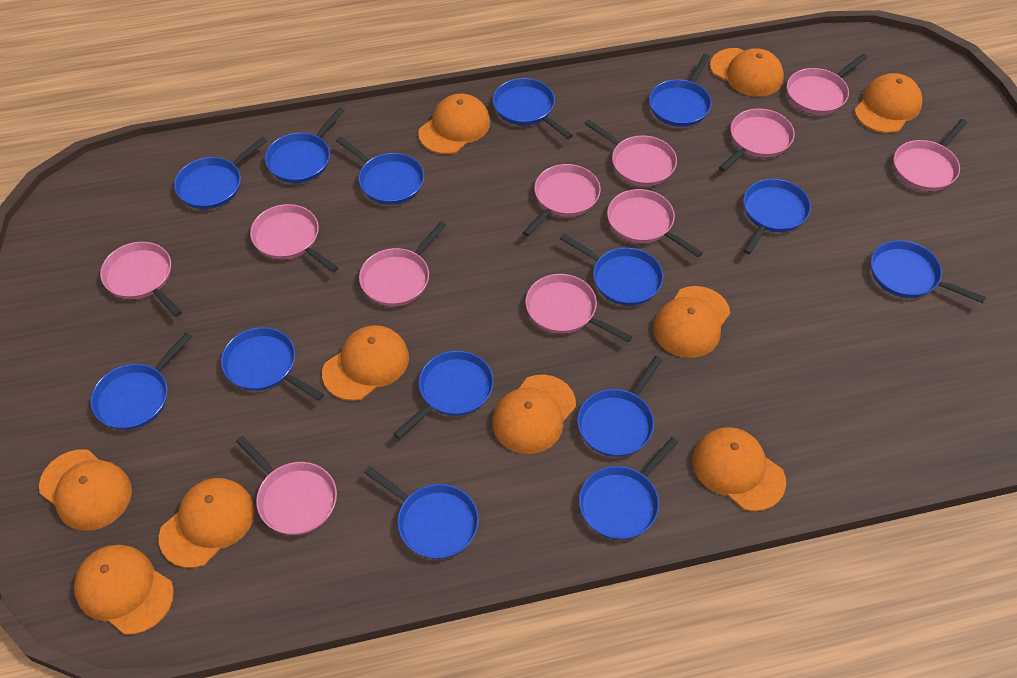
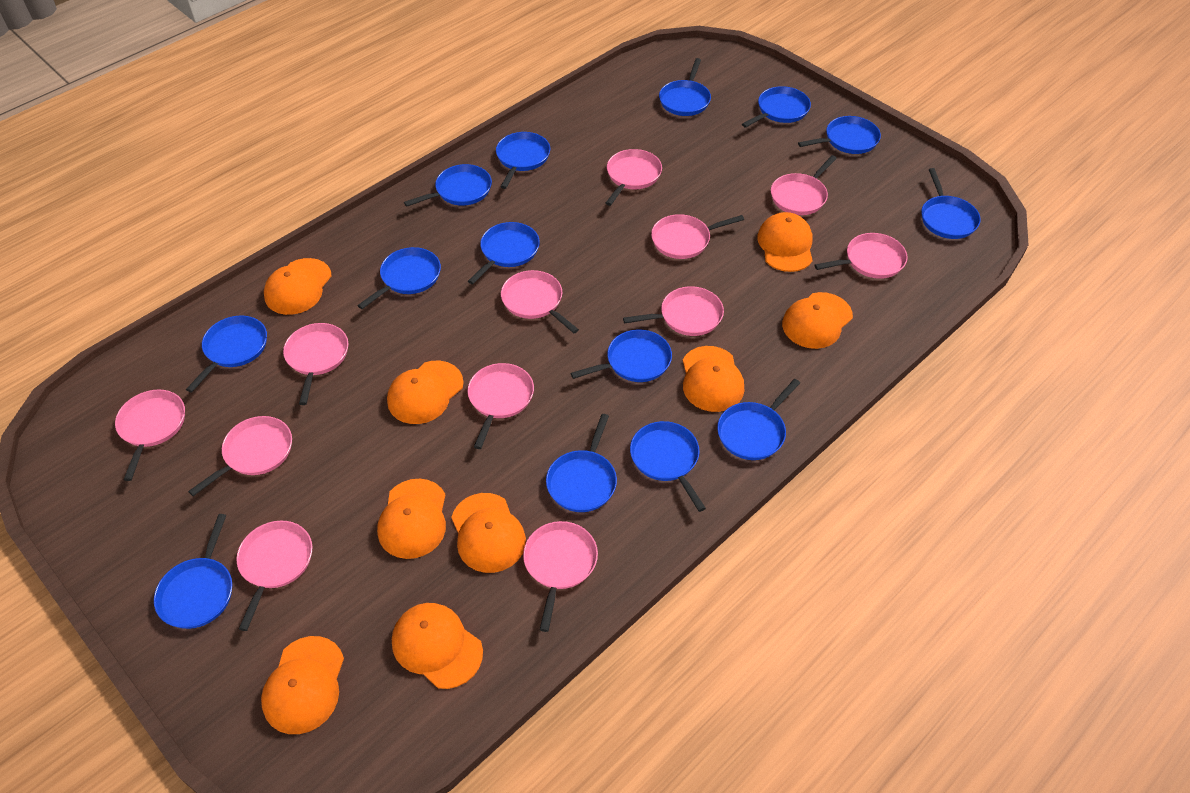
orange cap: 10 -> 9
pink pan: 11 -> 12

